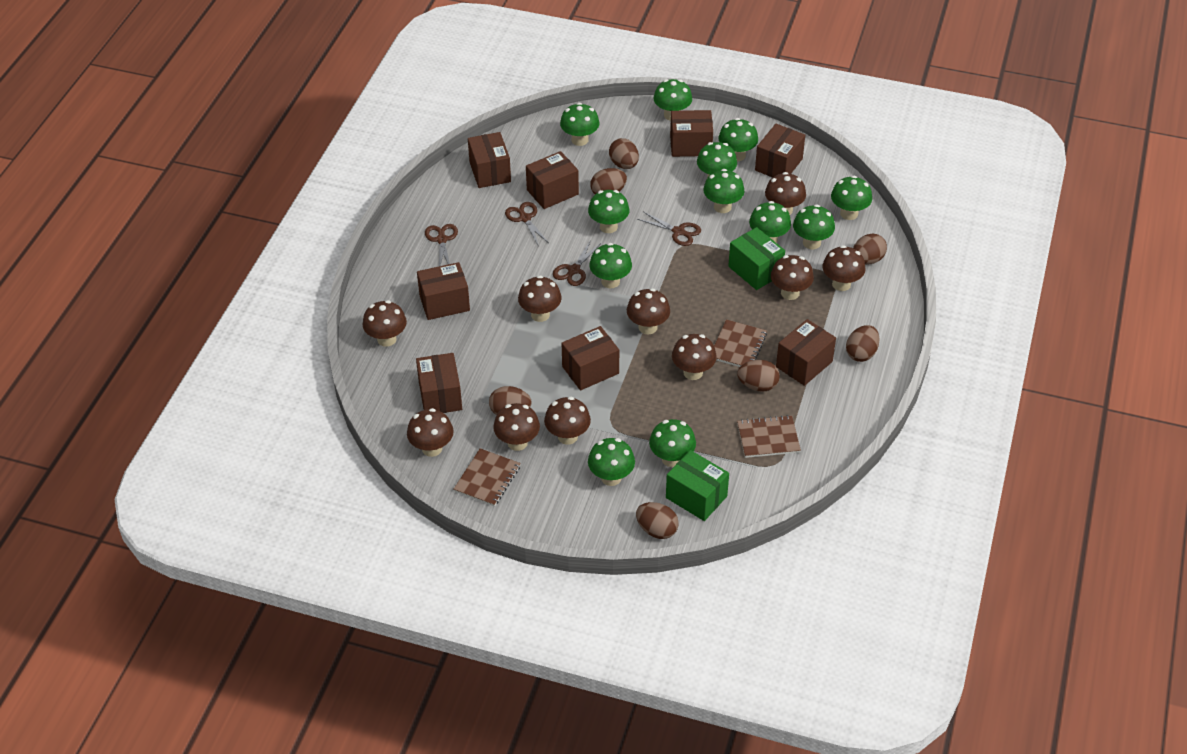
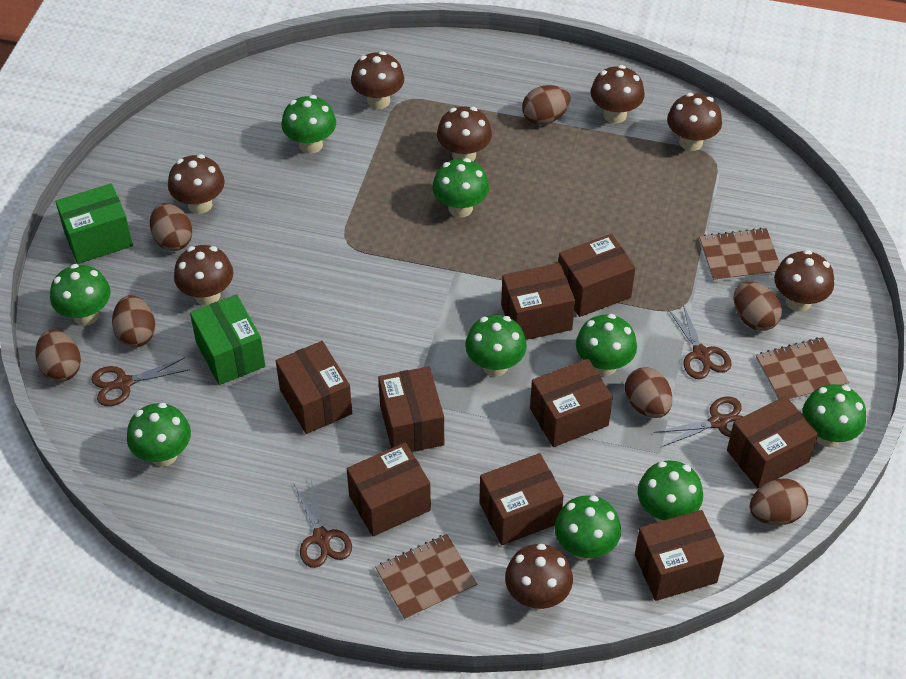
brown box: 8 -> 9
brown mushroom: 10 -> 8
green mushroom: 12 -> 9

